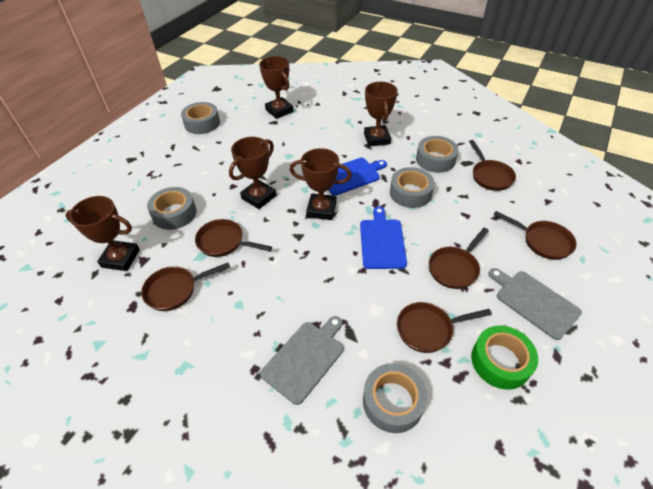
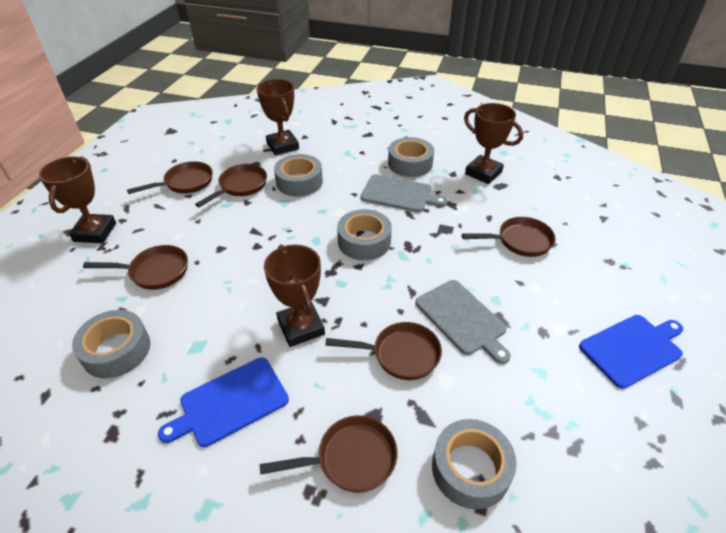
brown trophy: 5 -> 4
green tape: 1 -> 0

